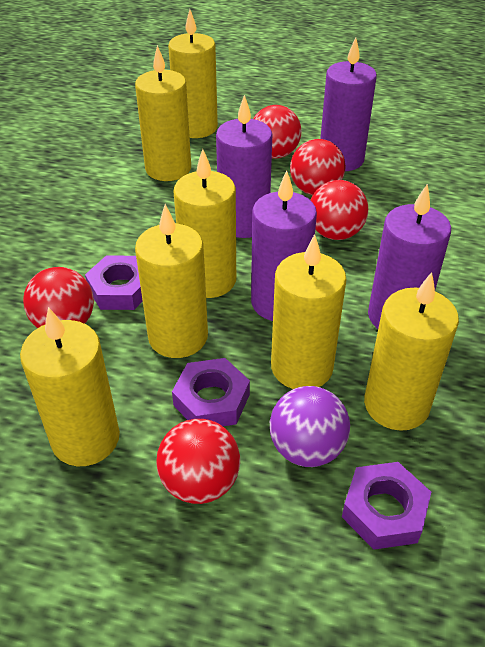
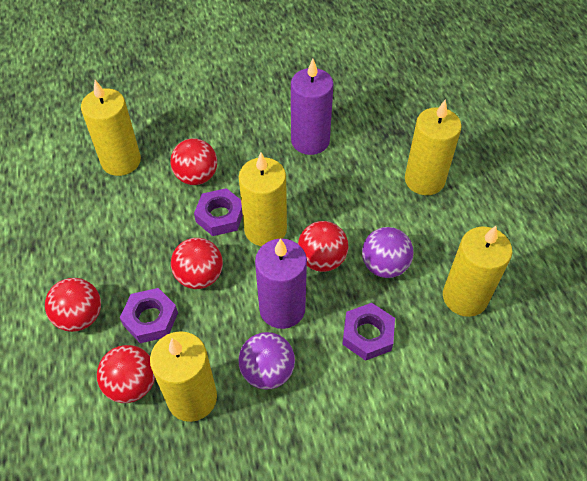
purple ball: 1 -> 2
purple candle: 4 -> 2
yellow candle: 7 -> 5

